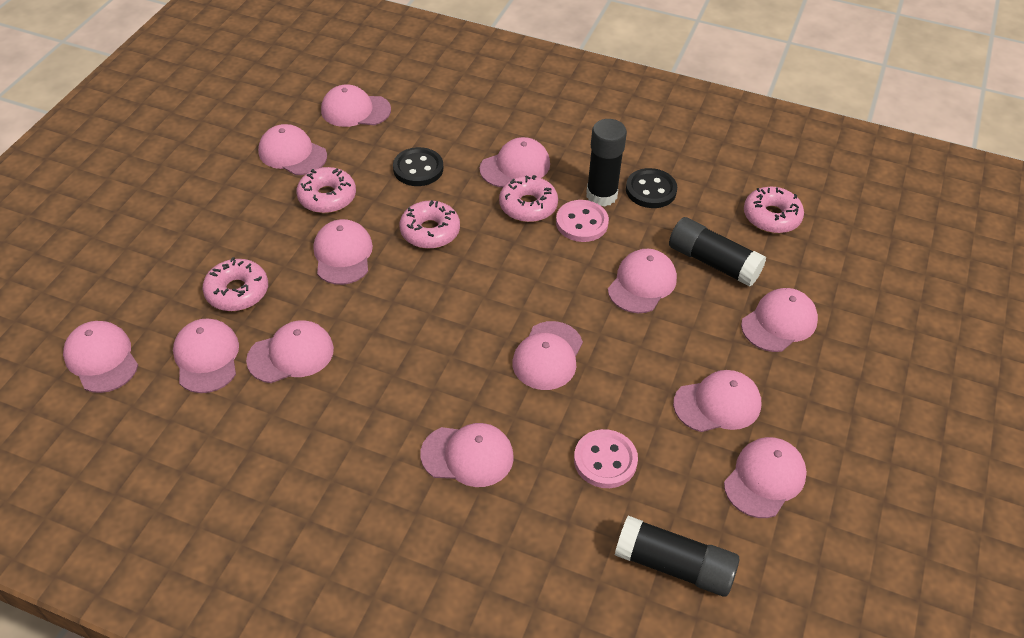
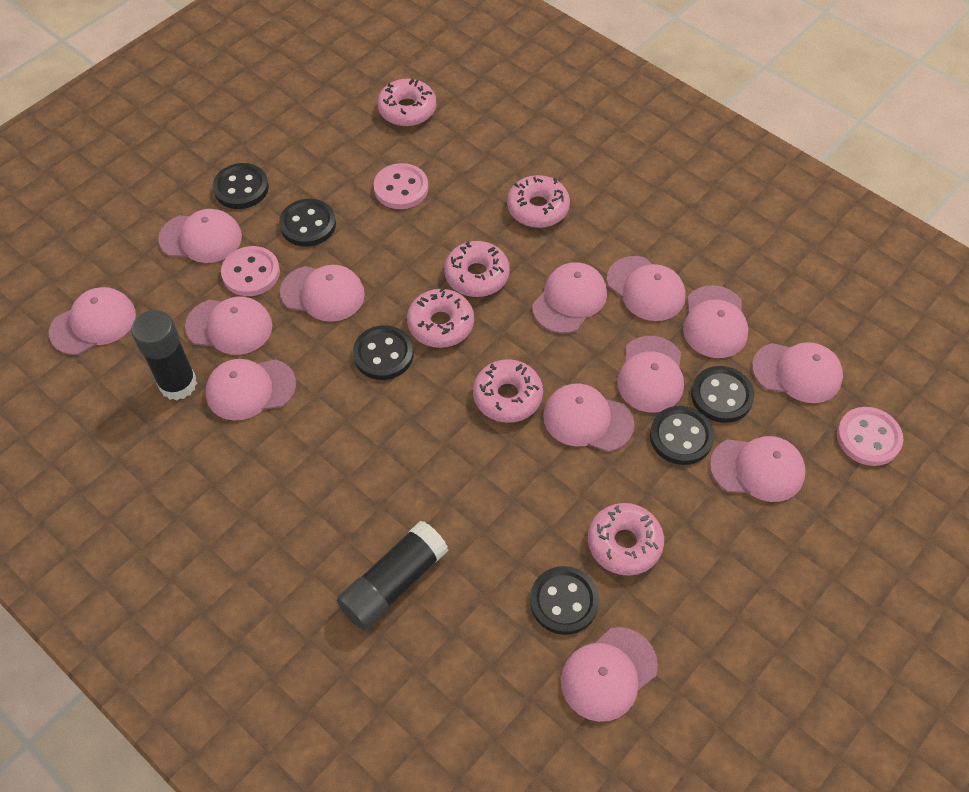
black button: 2 -> 6
black glue stick: 3 -> 2
pink button: 2 -> 3
pink donut: 5 -> 6

